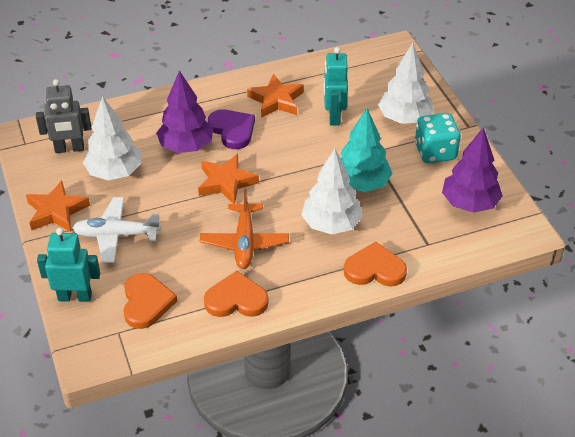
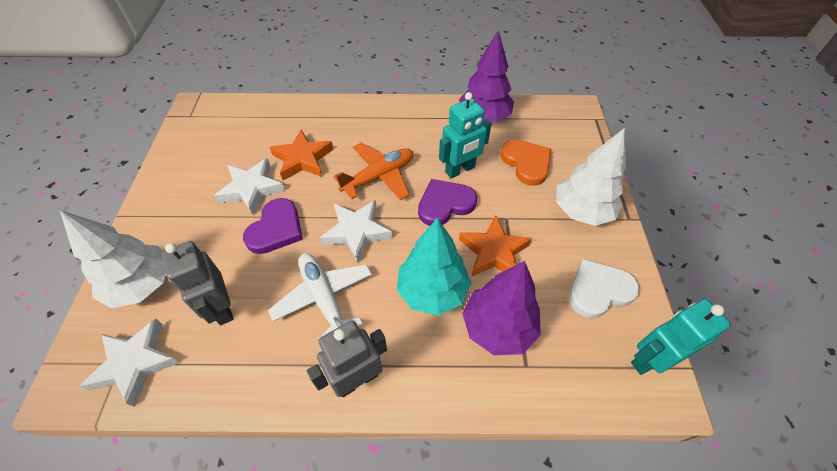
grey robot: 1 -> 2
orange heart: 3 -> 1
orange star: 3 -> 2
purple heart: 1 -> 2
turquoise dice: 1 -> 0
white heart: 0 -> 1
white star: 0 -> 3
white tree: 3 -> 2

